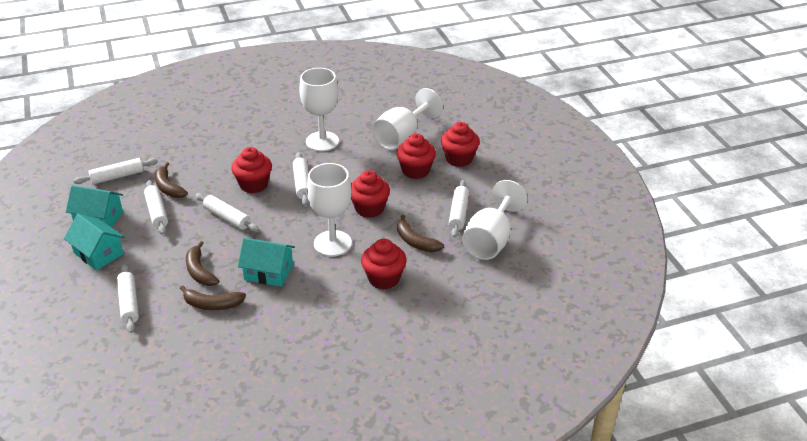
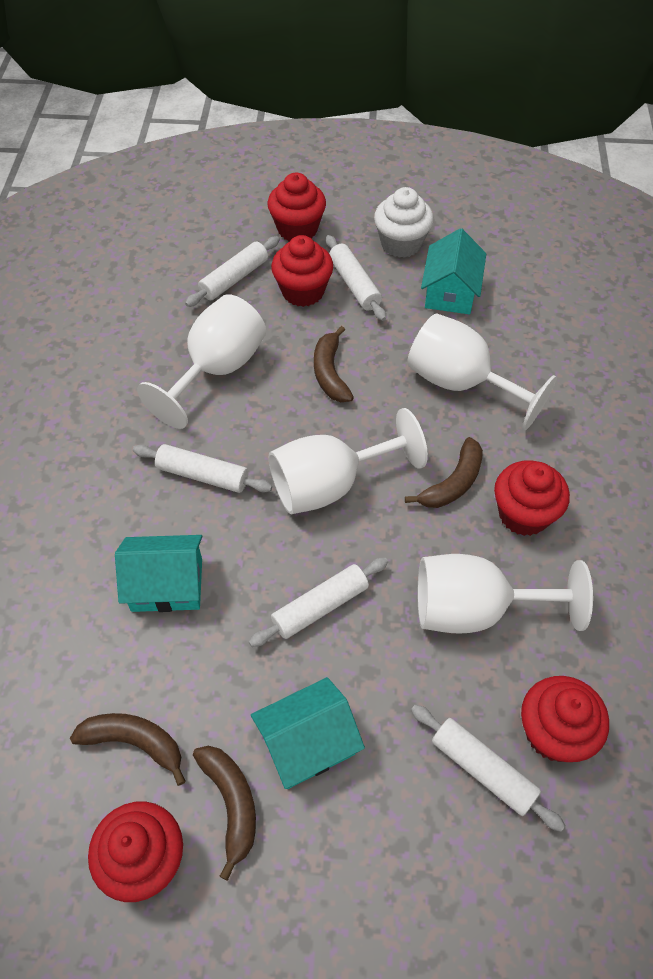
white cupcake: 0 -> 1
white rolling pin: 6 -> 5

